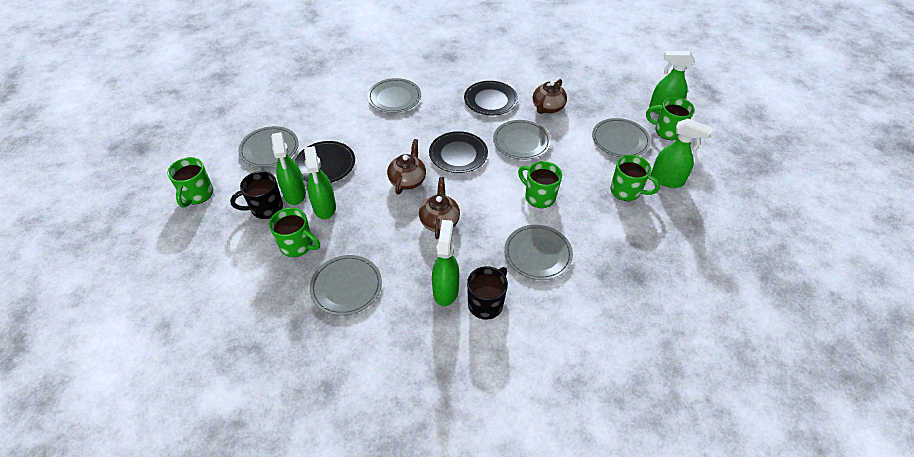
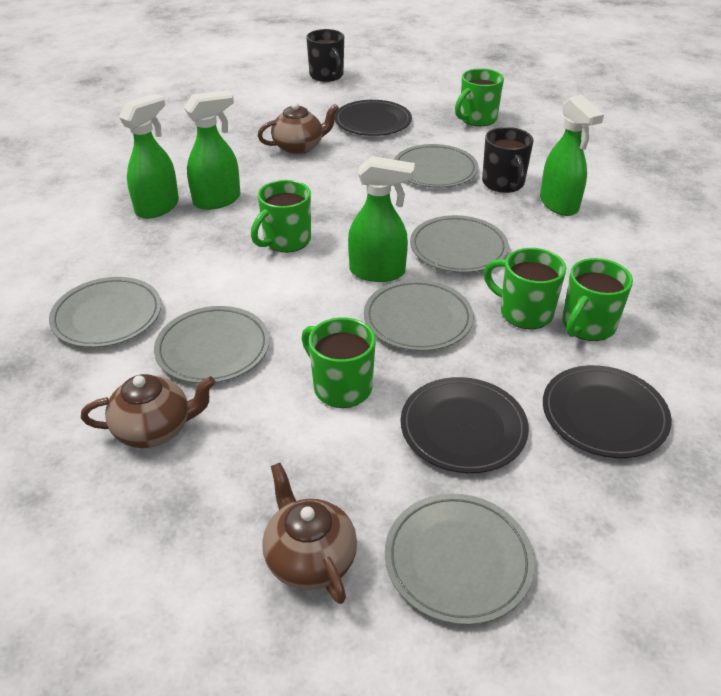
green spray bottle: 5 -> 4

